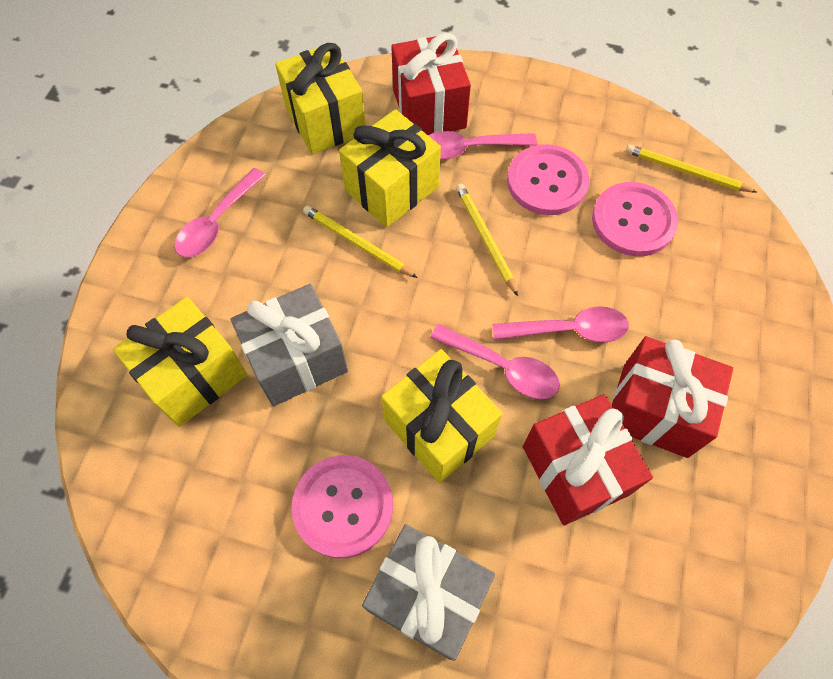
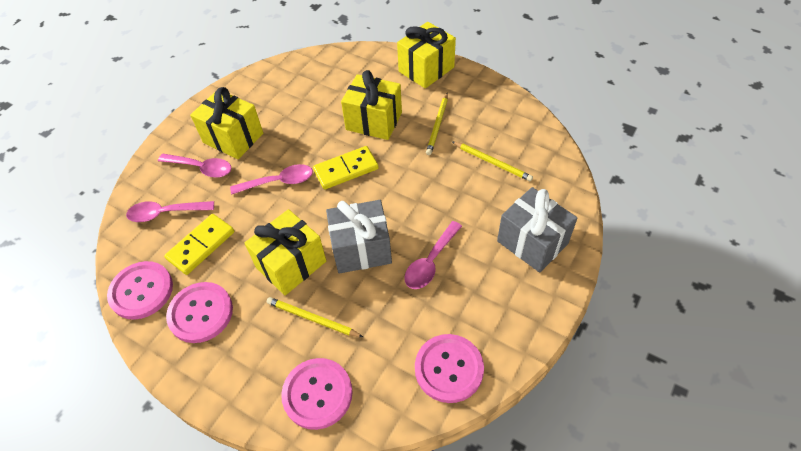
pink button: 3 -> 4
red gift: 3 -> 0
yellow domino: 0 -> 2

